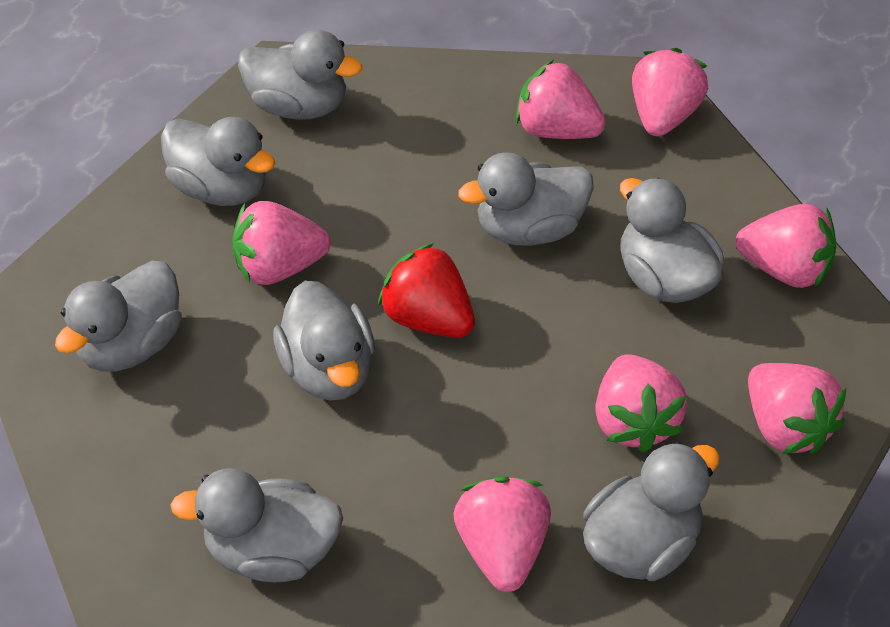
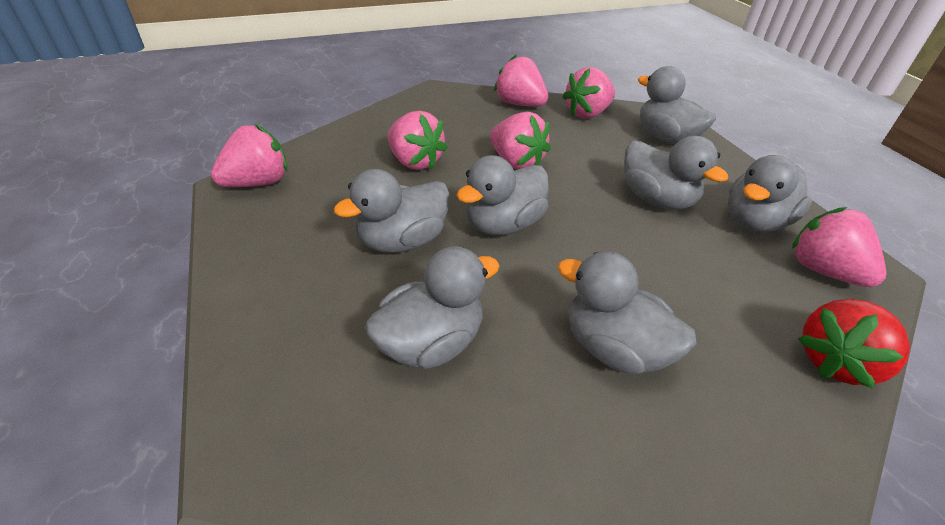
grey duck: 8 -> 7
pink strawberry: 7 -> 6

